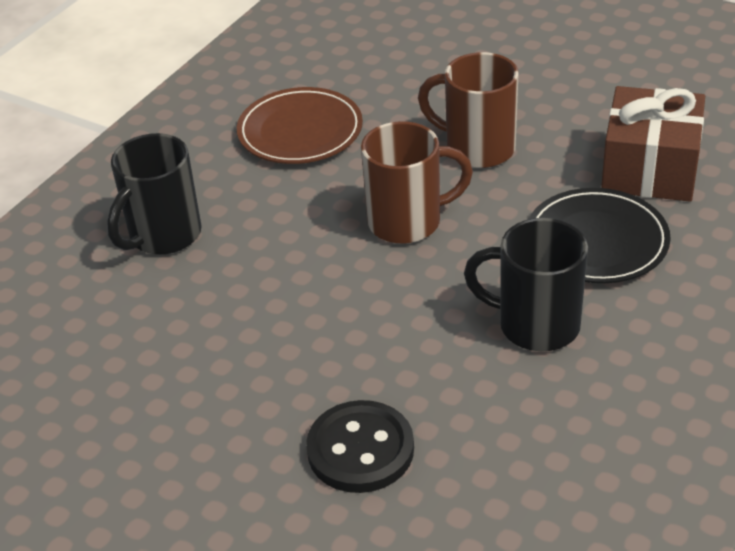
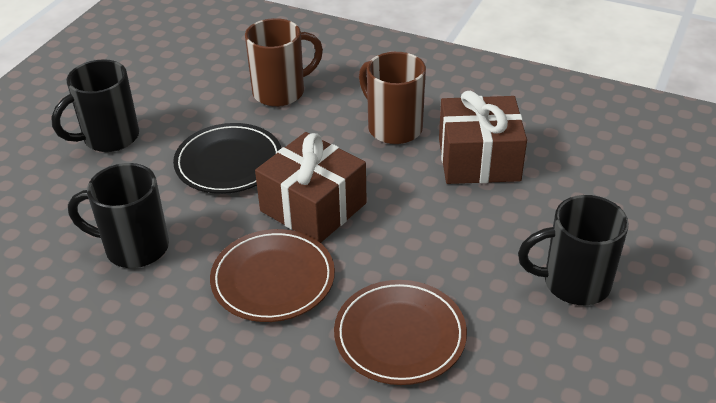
black button: 1 -> 0
black mug: 2 -> 3
brown gift: 1 -> 2
brown plate: 1 -> 2

